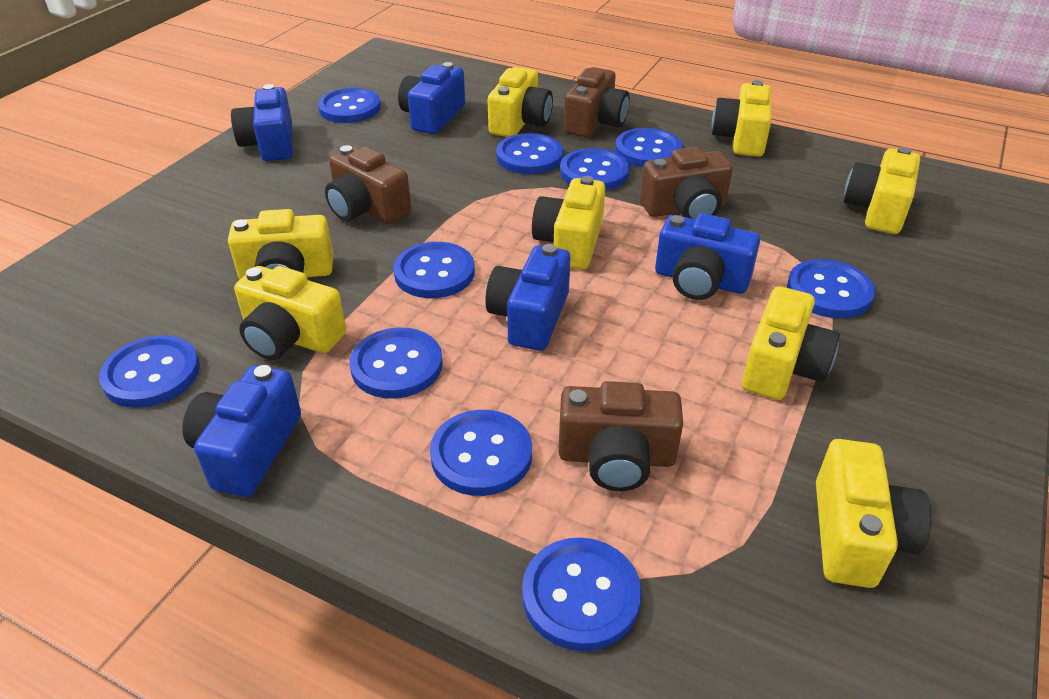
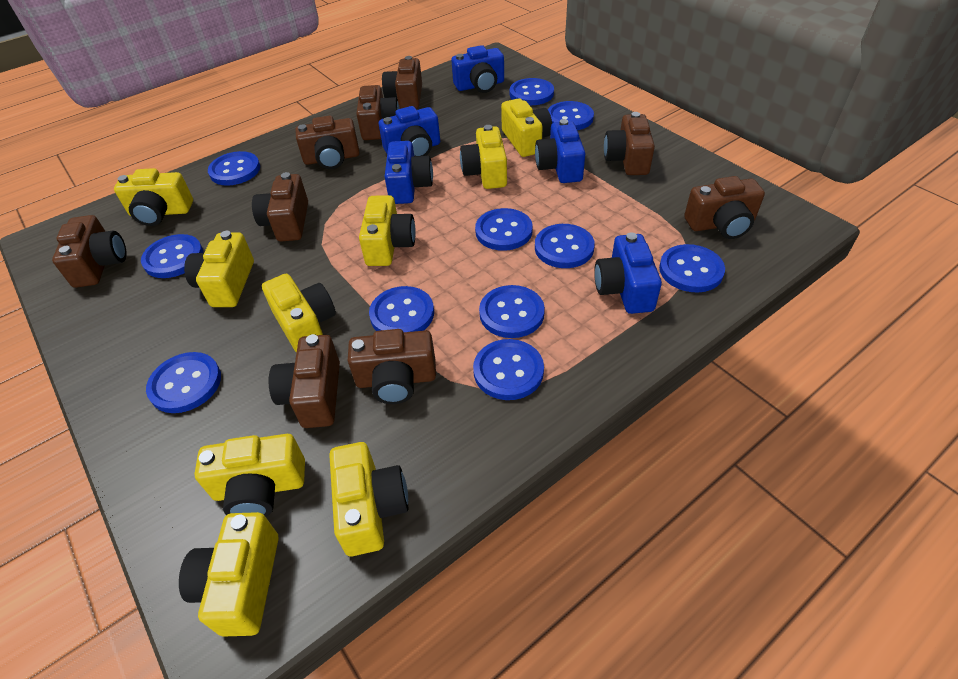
blue button: 10 -> 11
brown camera: 4 -> 9
yellow camera: 8 -> 9

